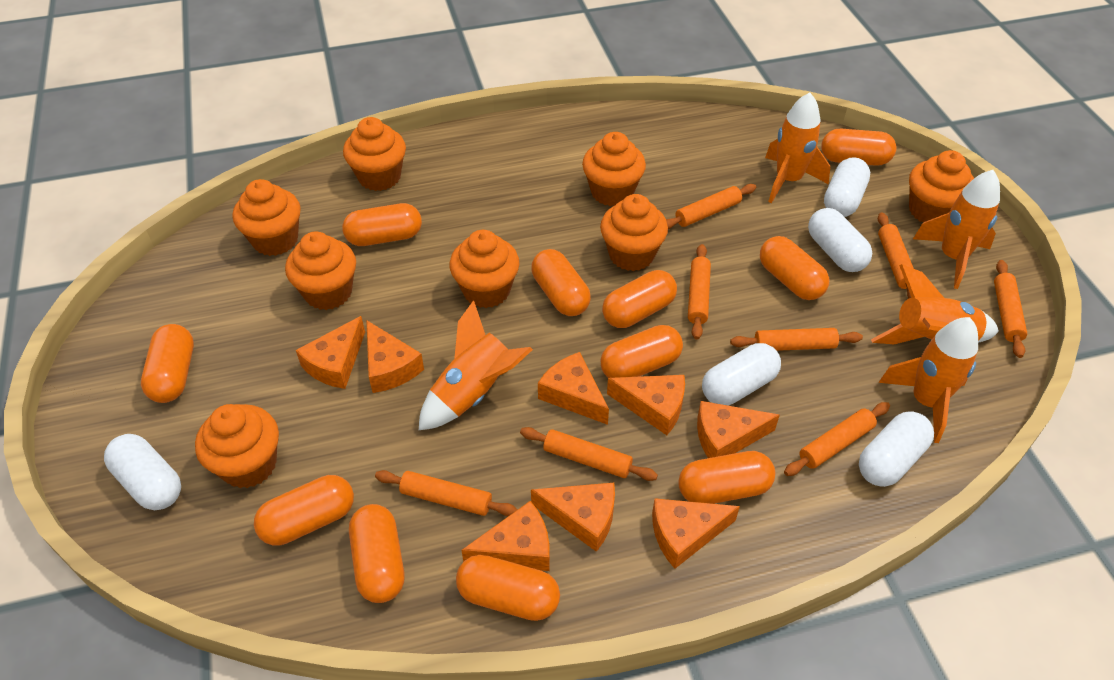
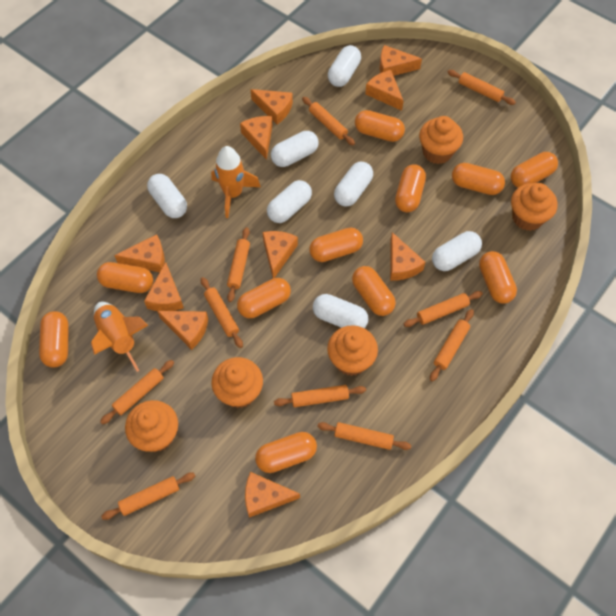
orange cheese: 8 -> 10
orange cupcake: 8 -> 5
orange rocket: 5 -> 2
orange rolling pin: 8 -> 10
white capsule: 5 -> 7

